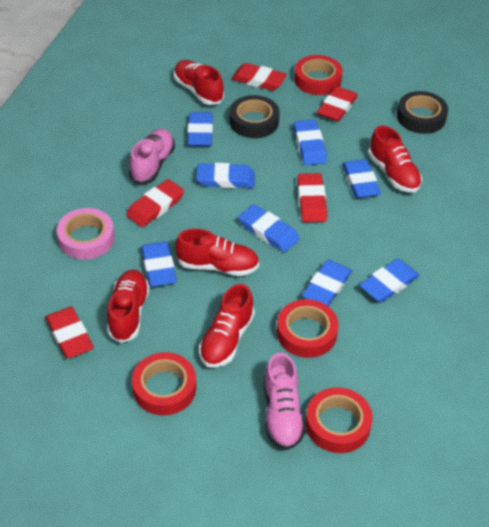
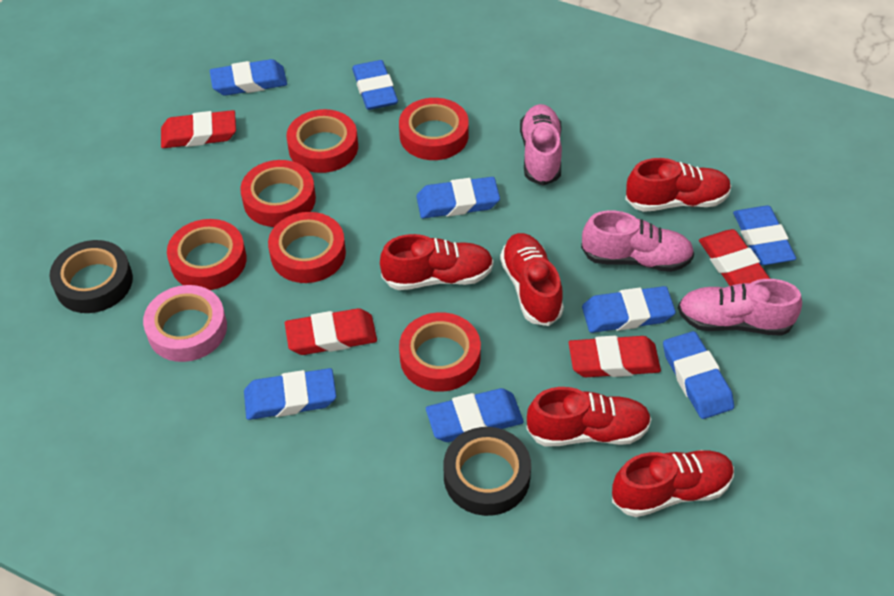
pink shoe: 2 -> 3
red eraser: 5 -> 4
red tape: 4 -> 6

